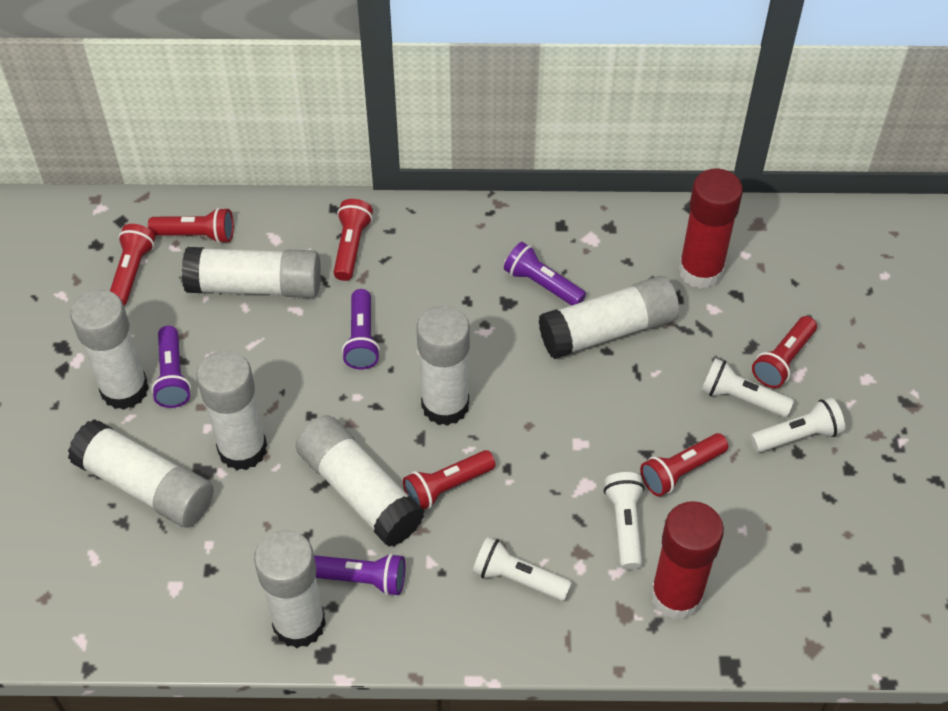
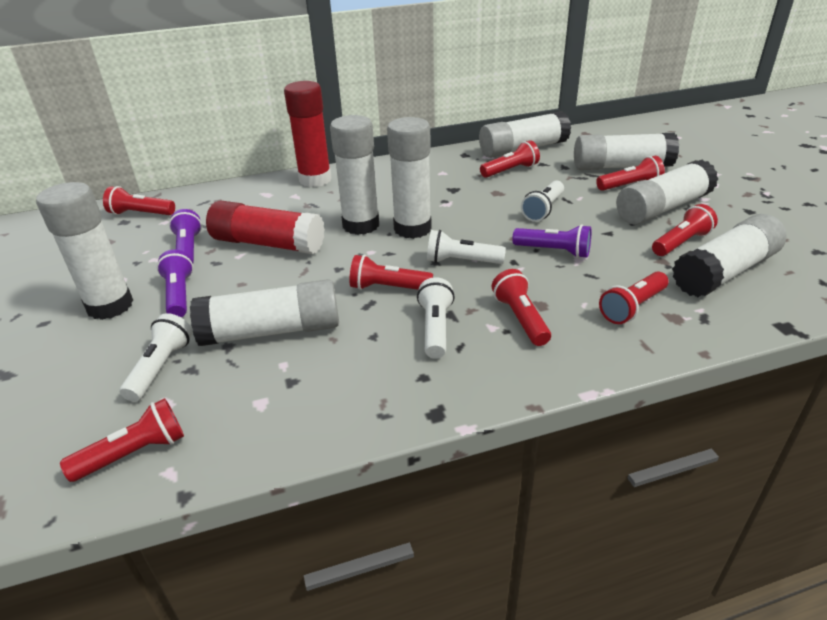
purple flashlight: 4 -> 3
red flashlight: 6 -> 8

